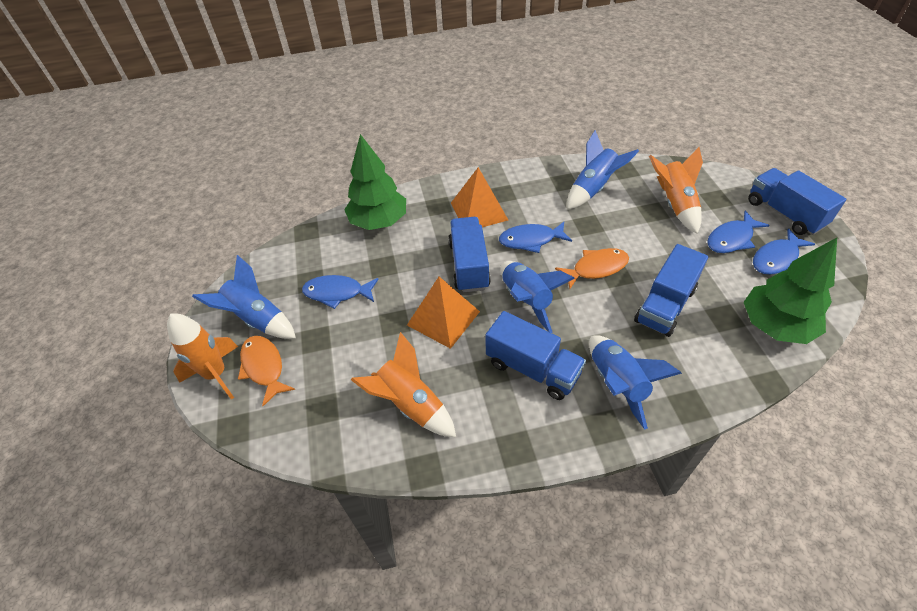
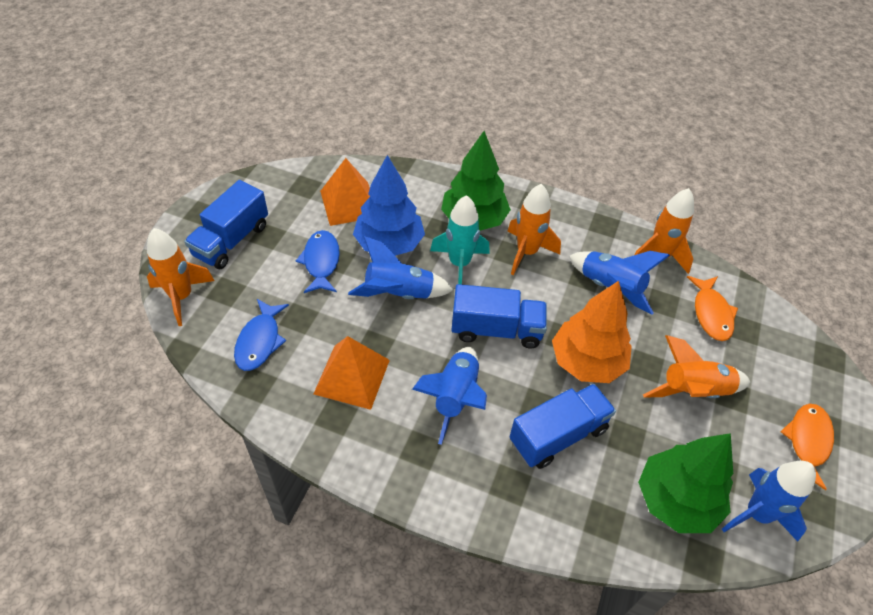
blue fish: 4 -> 2
blue tree: 0 -> 1
blue truck: 4 -> 3
orange rocket: 3 -> 4
orange tree: 0 -> 1
turquoise rocket: 0 -> 1

